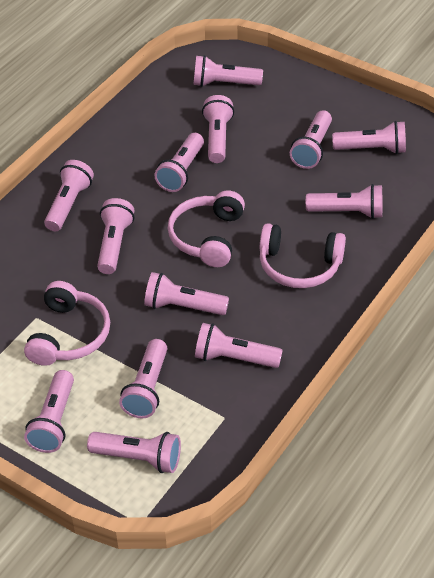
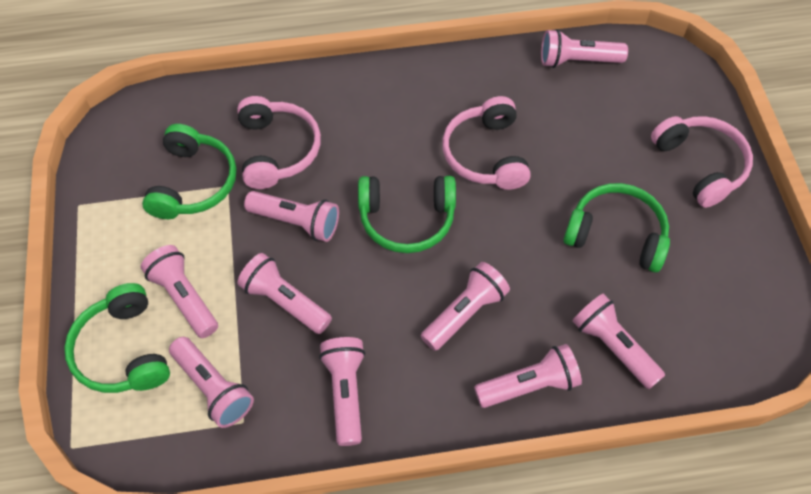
green headphones: 0 -> 4
pink flashlight: 13 -> 9

